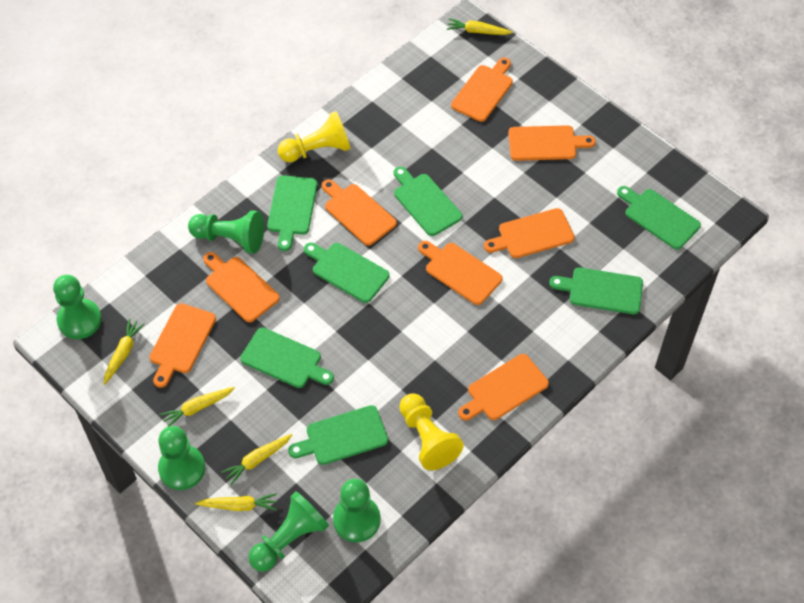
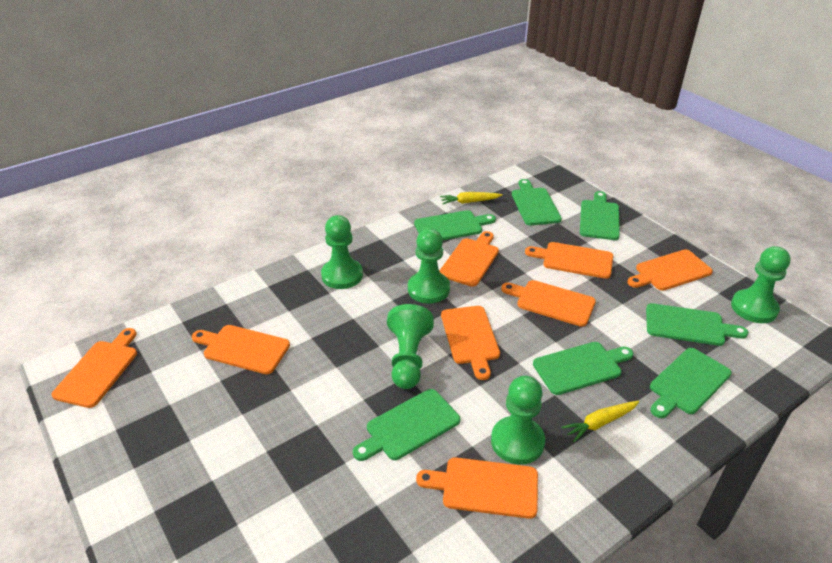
yellow carrot: 5 -> 2
yellow pawn: 2 -> 0

